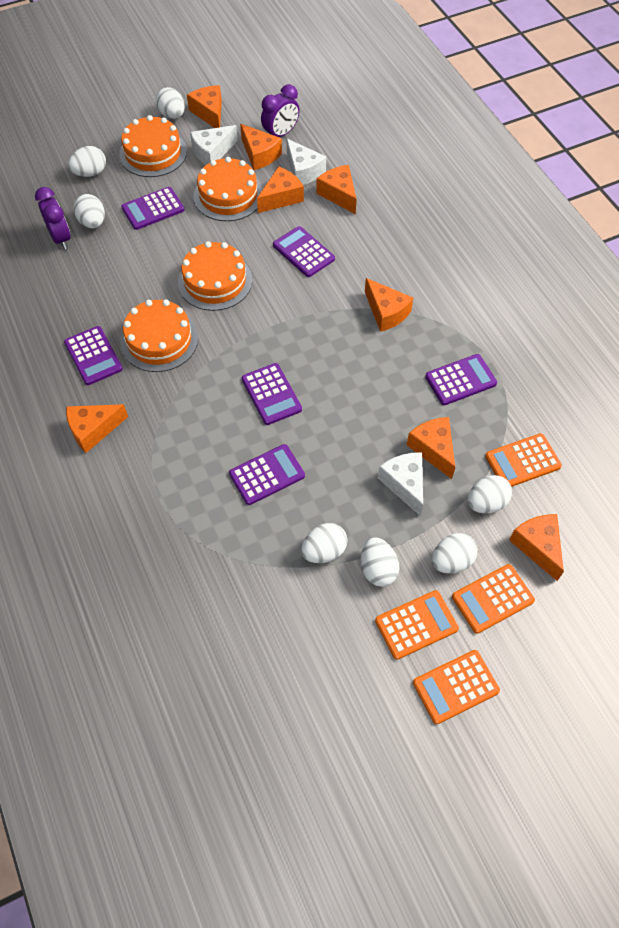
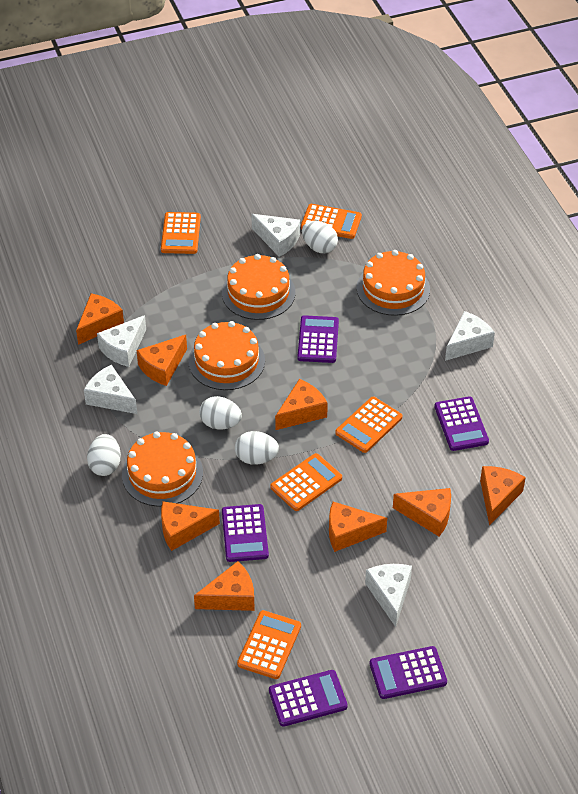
orange calculator: 4 -> 5
purple calculator: 6 -> 5
purple clock: 2 -> 0
white cheese: 3 -> 5
white egg: 7 -> 4

